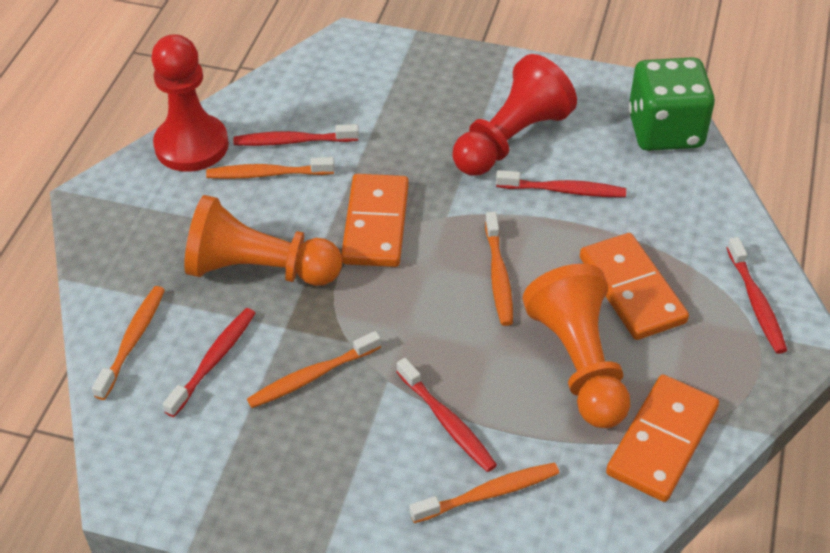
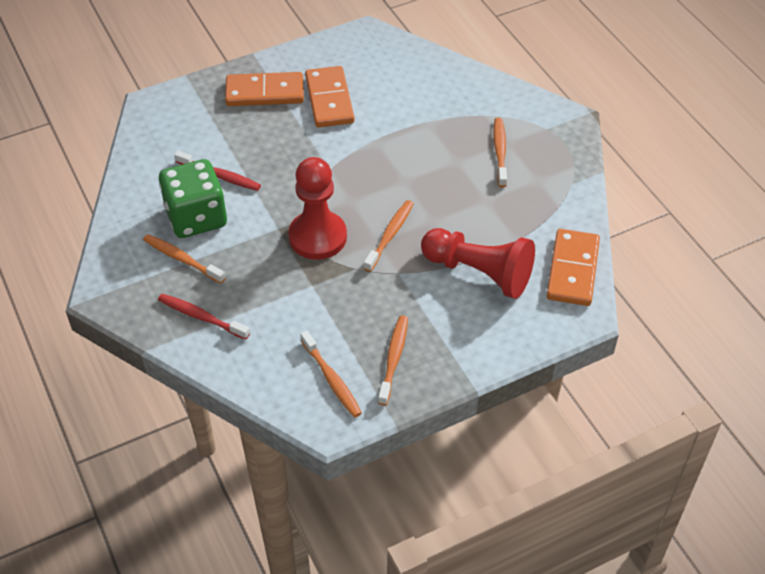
orange pawn: 2 -> 0
red toothbrush: 5 -> 2

